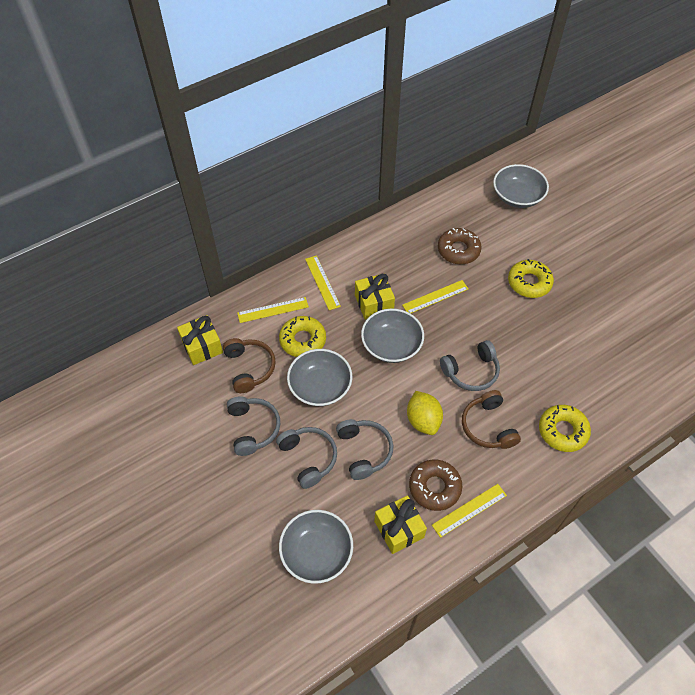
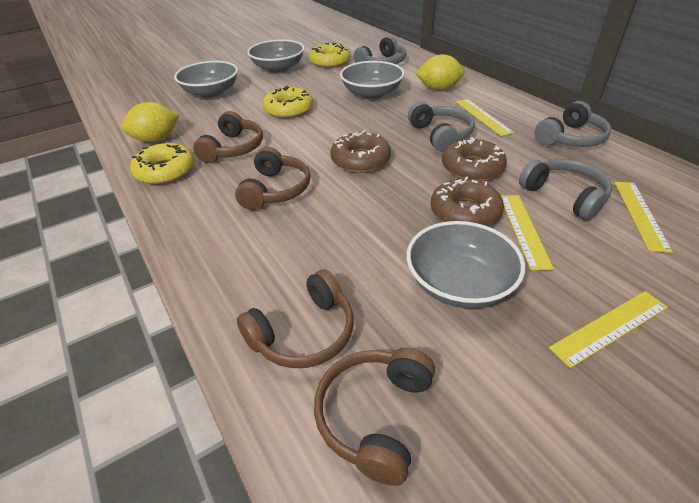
brown donut: 2 -> 3
brown headphones: 2 -> 4
yellow gift: 3 -> 0
yellow lemon: 1 -> 2

